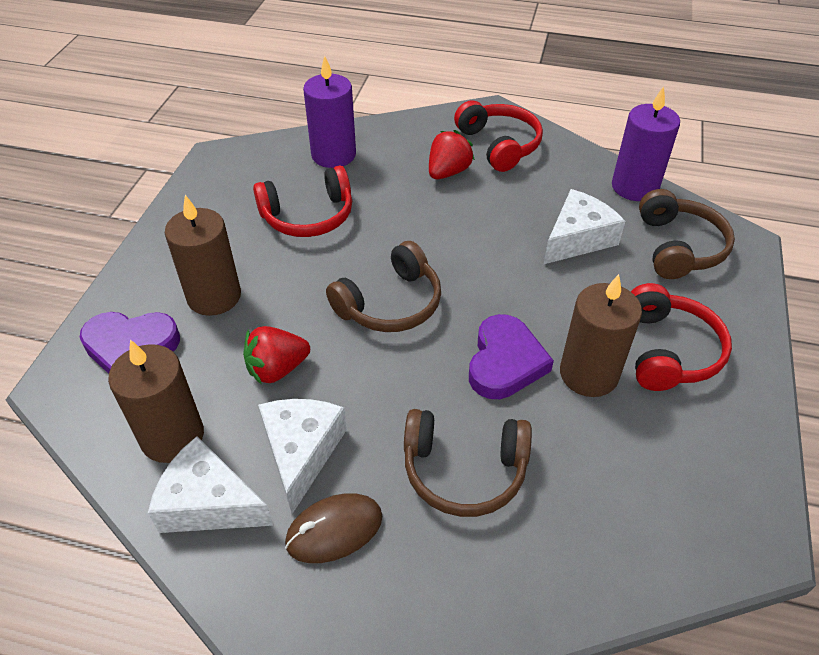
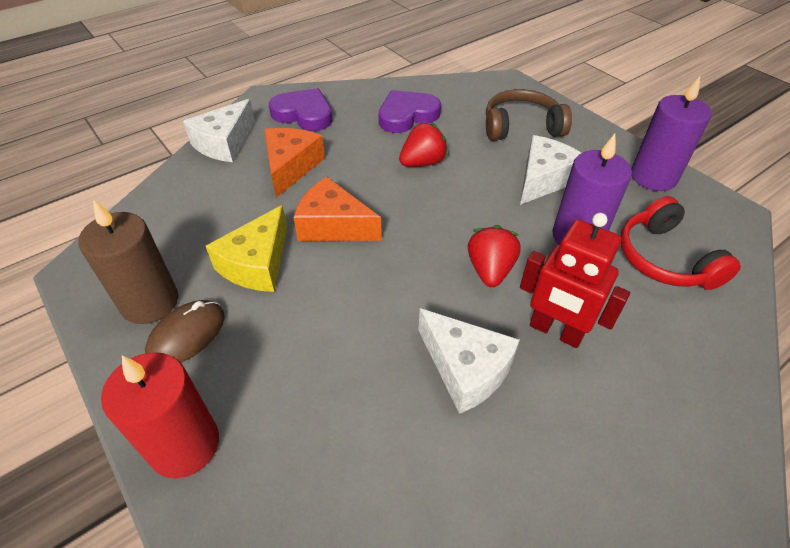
brown candle: 3 -> 1
brown headphones: 3 -> 1
orange cheese: 0 -> 2
red candle: 0 -> 1
red headphones: 3 -> 1
red robot: 0 -> 1
yellow cheese: 0 -> 1

